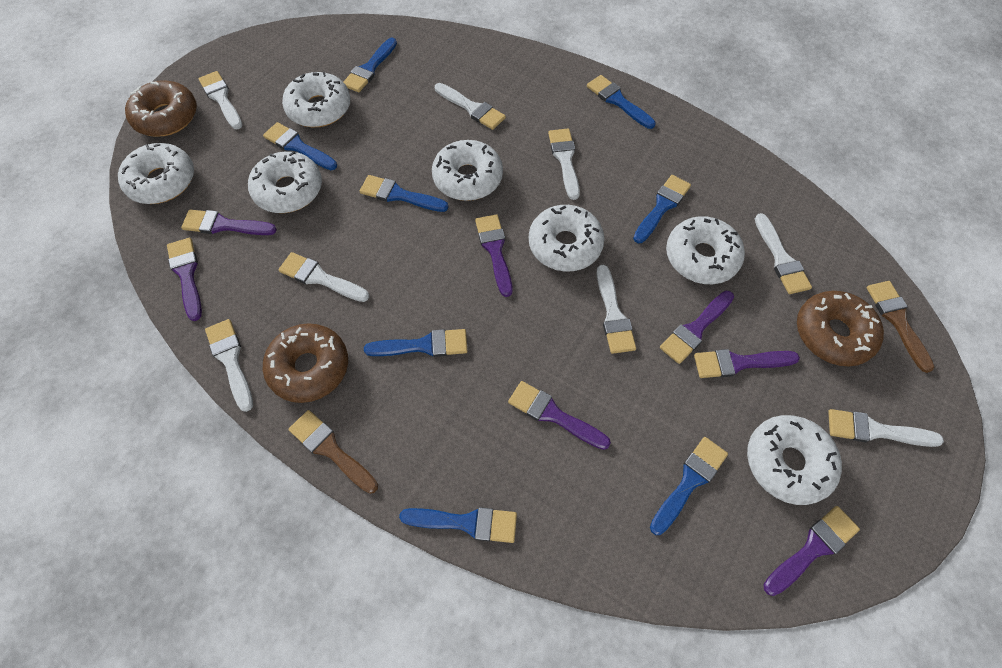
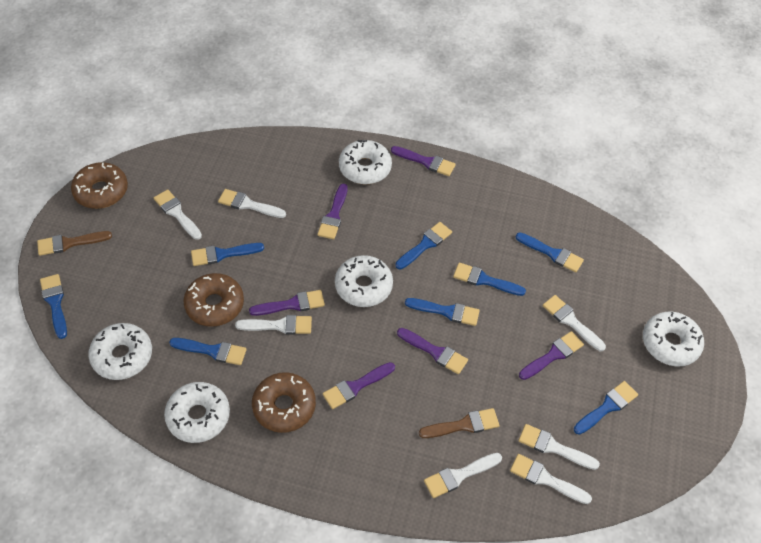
purple brush: 7 -> 6
white brush: 8 -> 7
white donut: 7 -> 5

